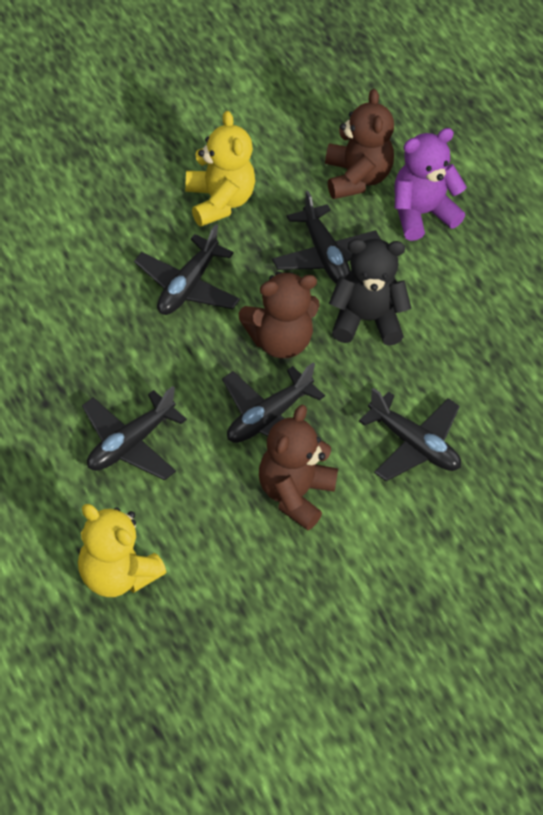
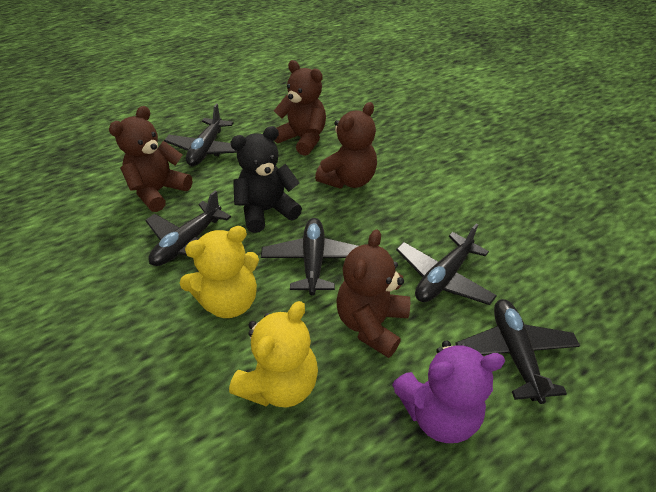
brown teddy bear: 3 -> 4

